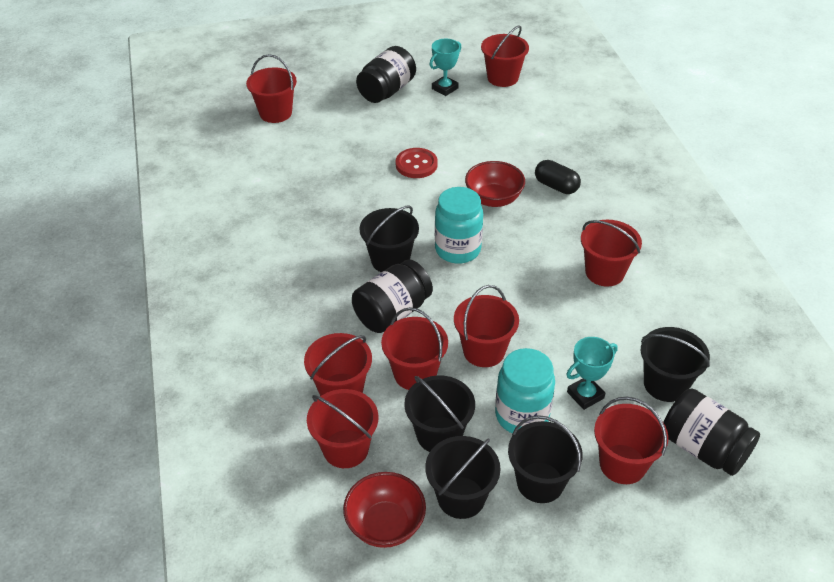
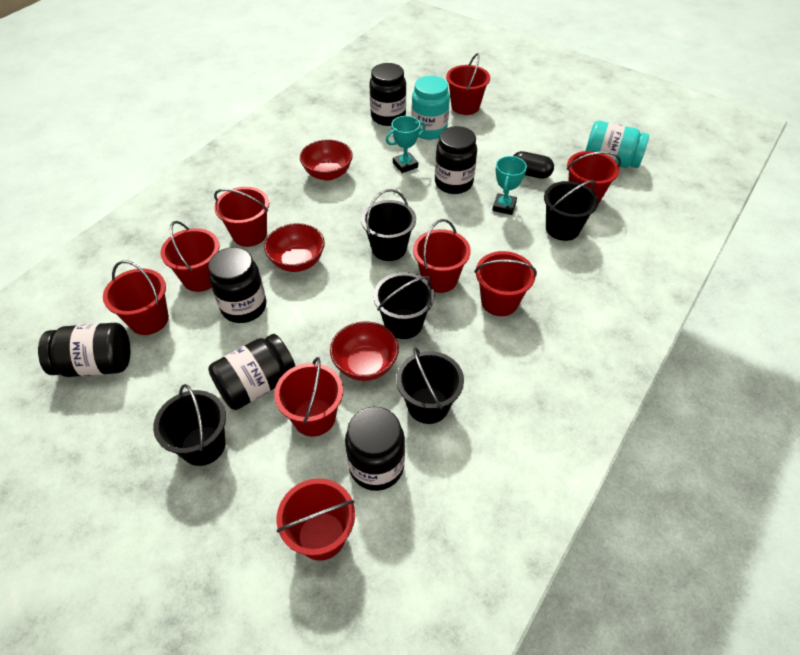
black jar: 3 -> 6
red bowl: 2 -> 3
red bucket: 8 -> 9
red button: 1 -> 0

